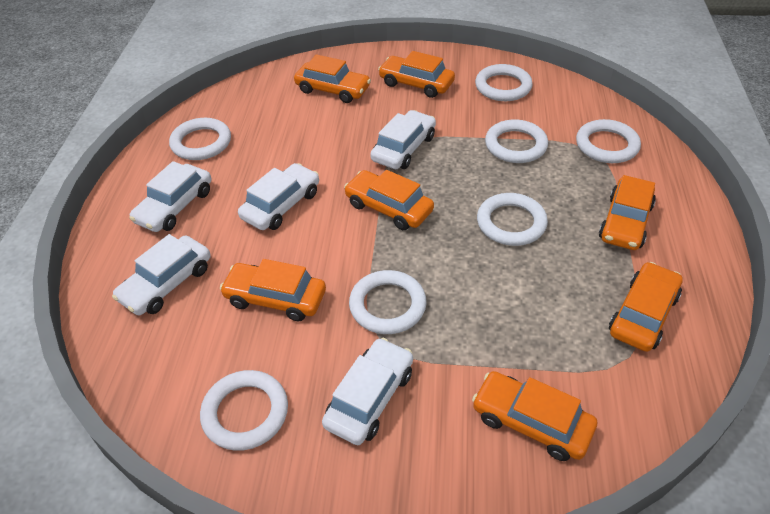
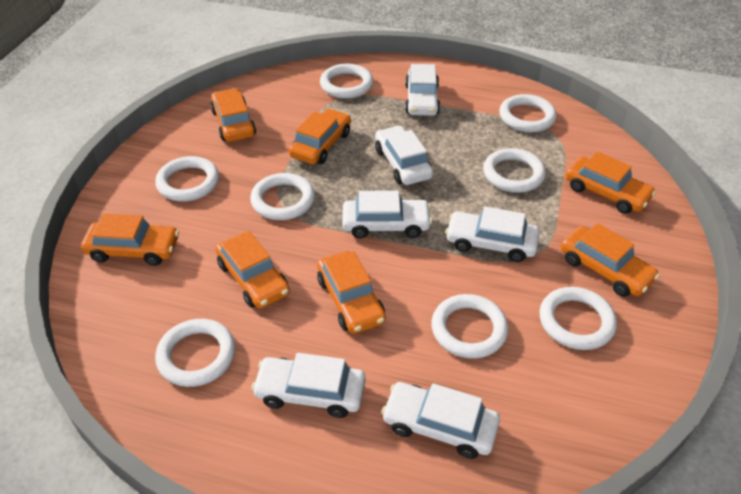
white car: 5 -> 6
white ring: 7 -> 8

